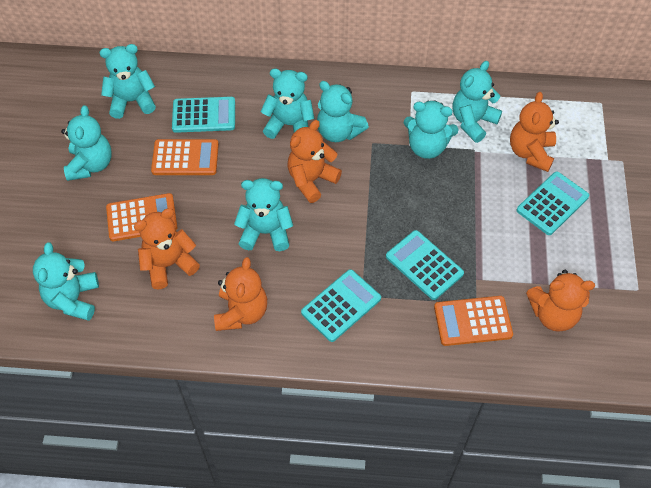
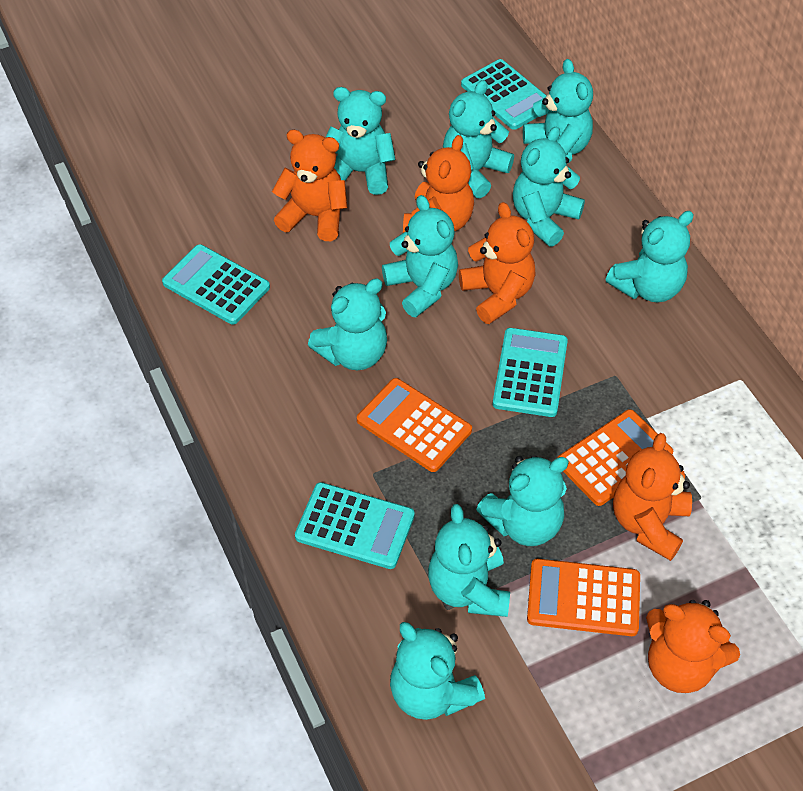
turquoise teddy bear: 8 -> 10

